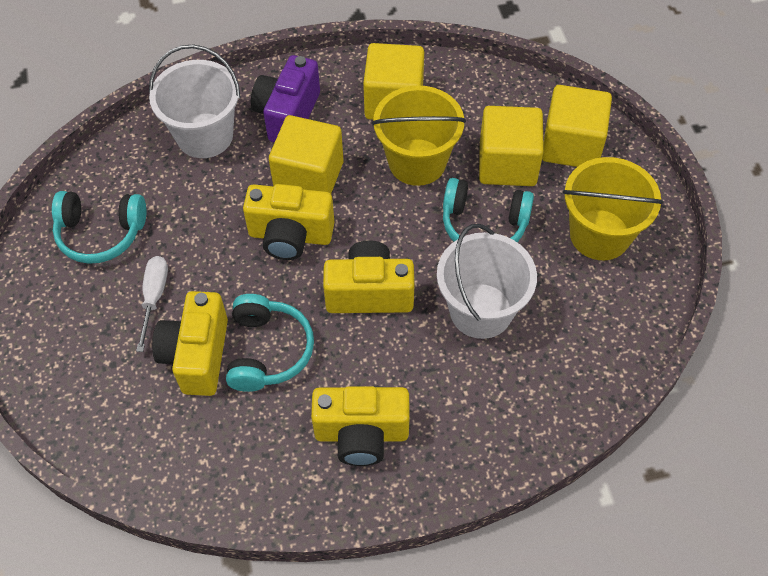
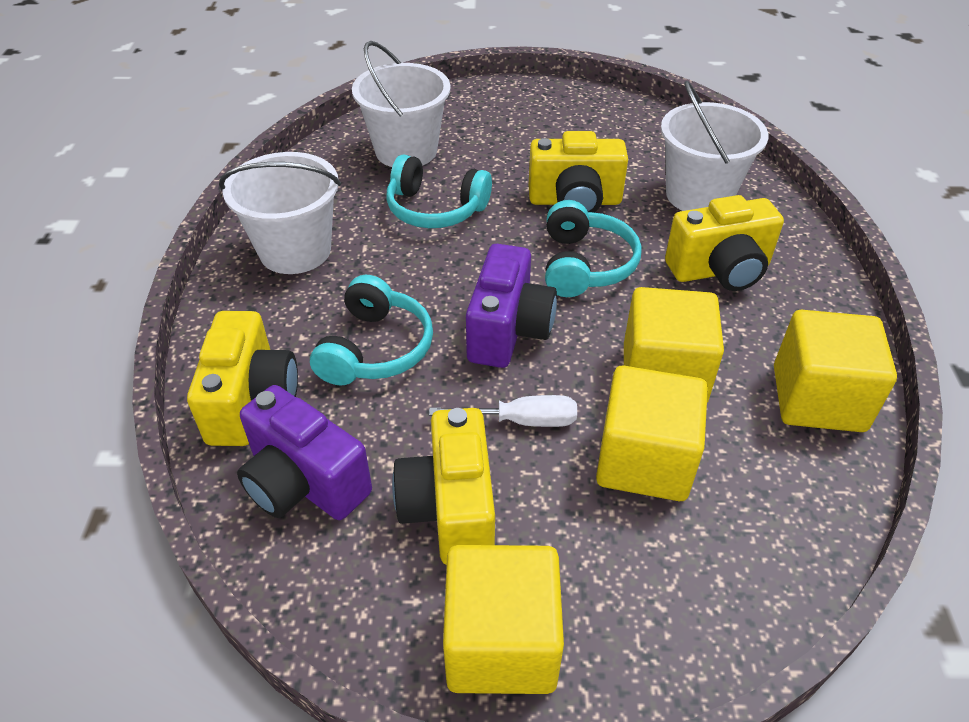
purple camera: 1 -> 2
white bucket: 2 -> 3
yellow bucket: 2 -> 0

